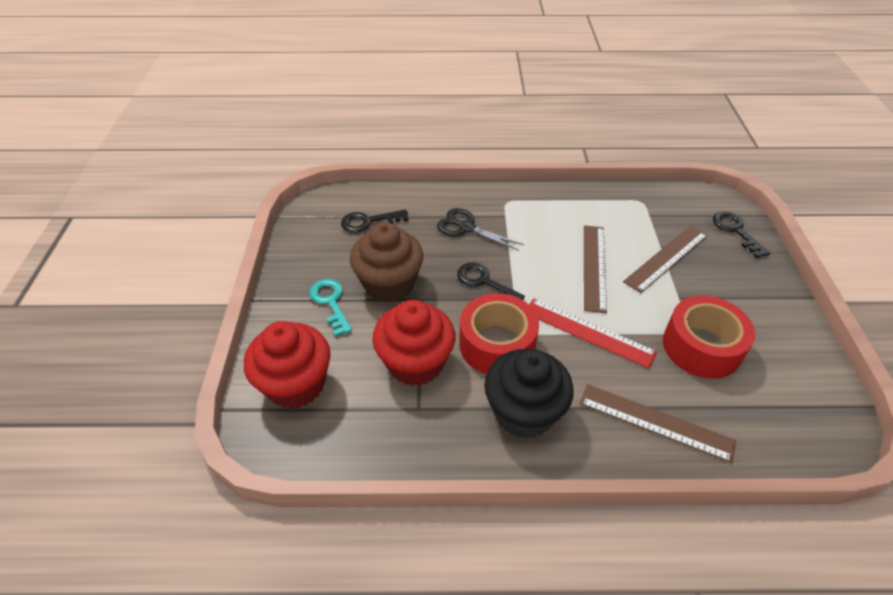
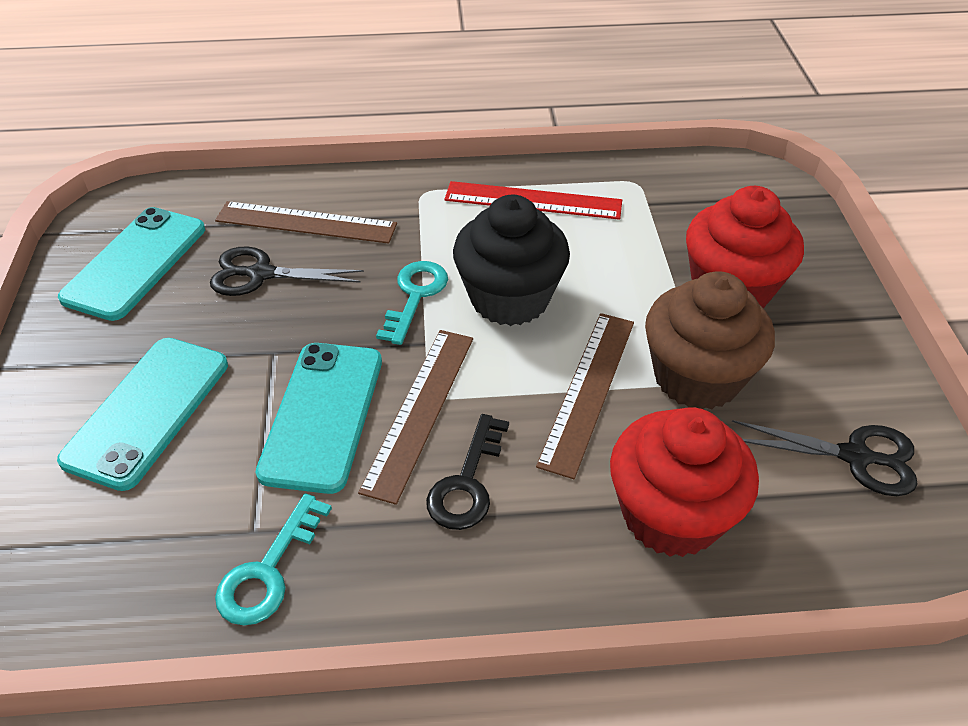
black key: 3 -> 1
black scissors: 1 -> 2
red tape: 2 -> 0
turquoise key: 1 -> 2
turquoise phone: 0 -> 3

